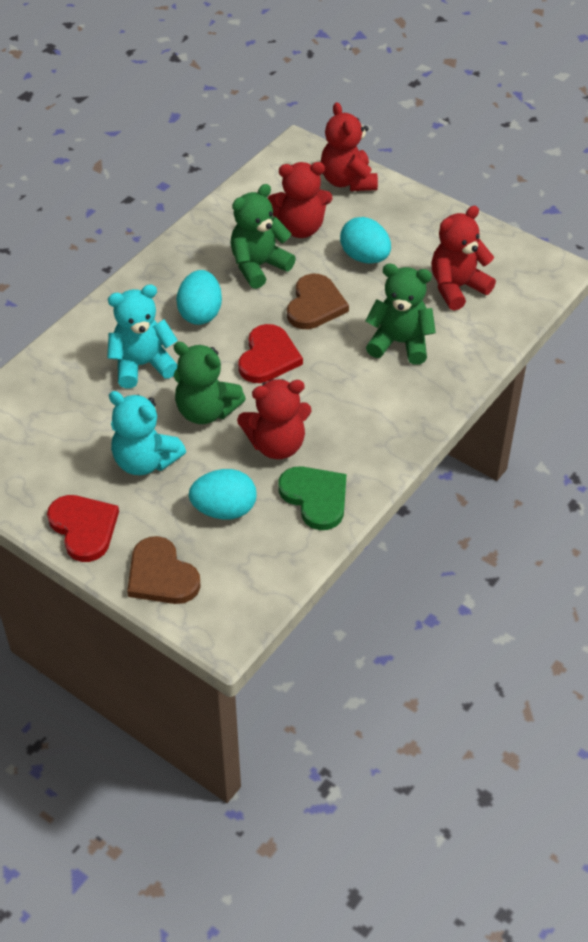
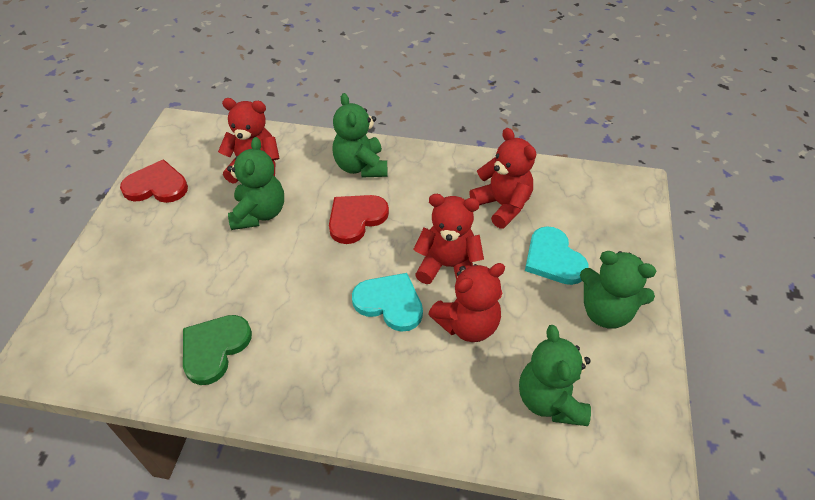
brown heart: 2 -> 0
green teddy bear: 3 -> 4
turquoise egg: 3 -> 0
turquoise heart: 0 -> 2
turquoise teddy bear: 2 -> 0

